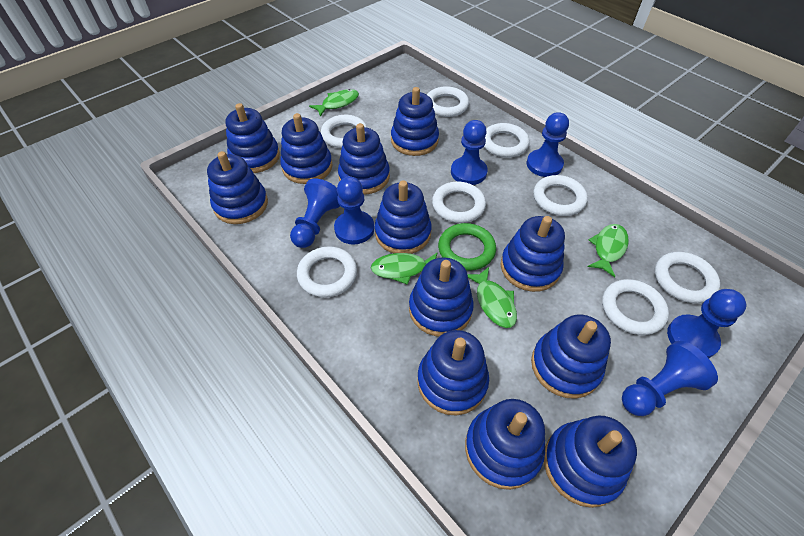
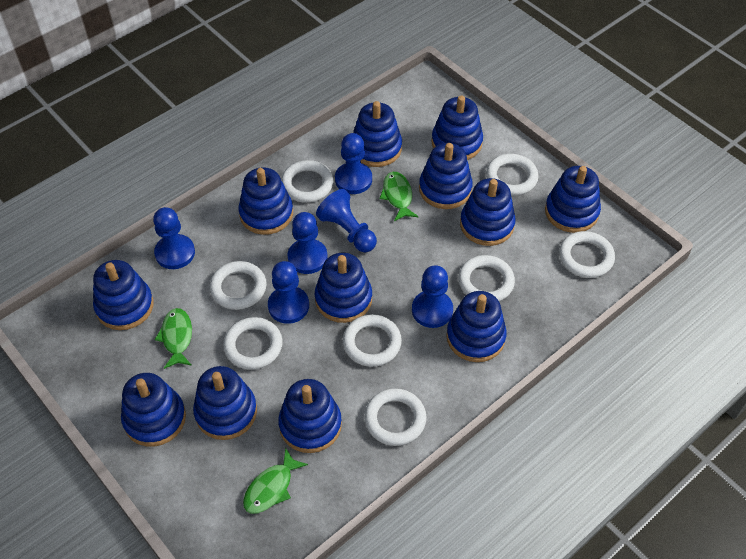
green fish: 4 -> 3
green ring: 1 -> 0

